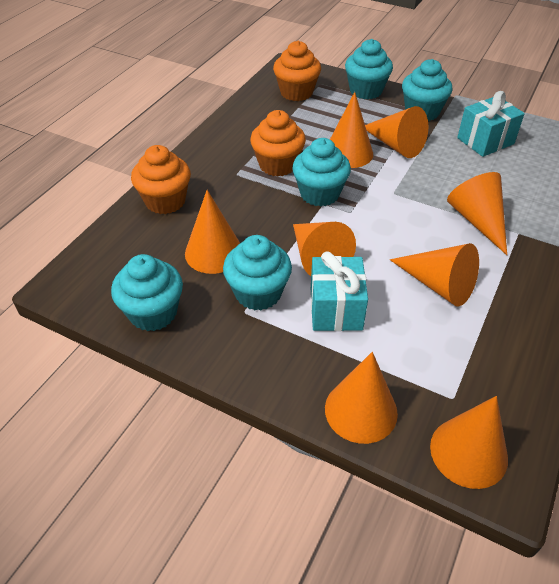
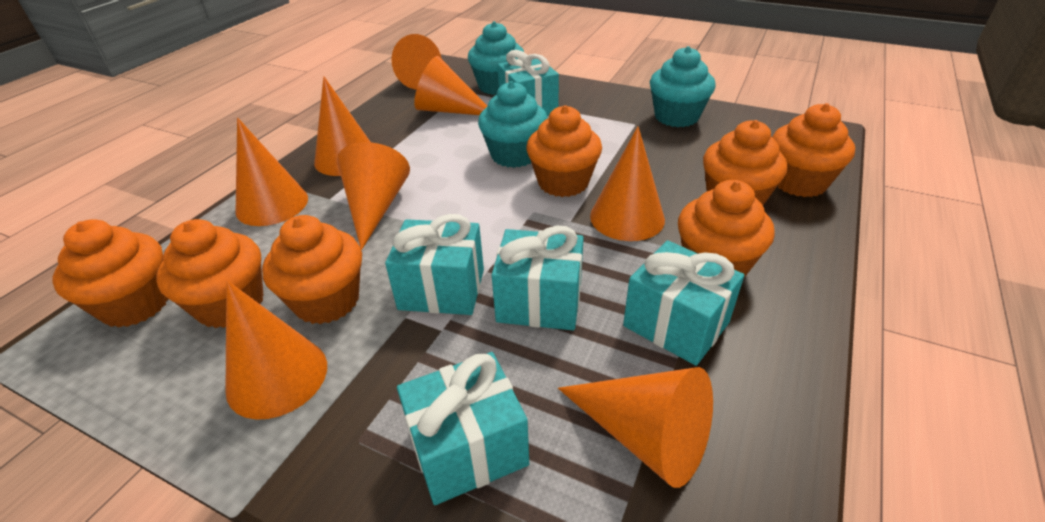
orange cupcake: 3 -> 7
turquoise cupcake: 5 -> 3
turquoise gift: 2 -> 5

